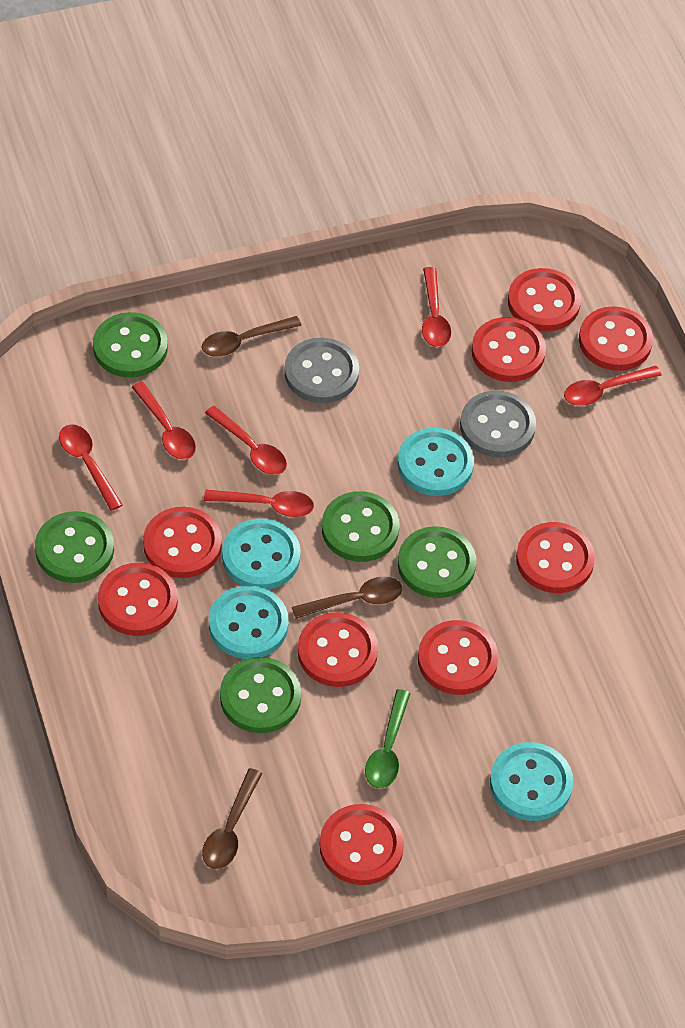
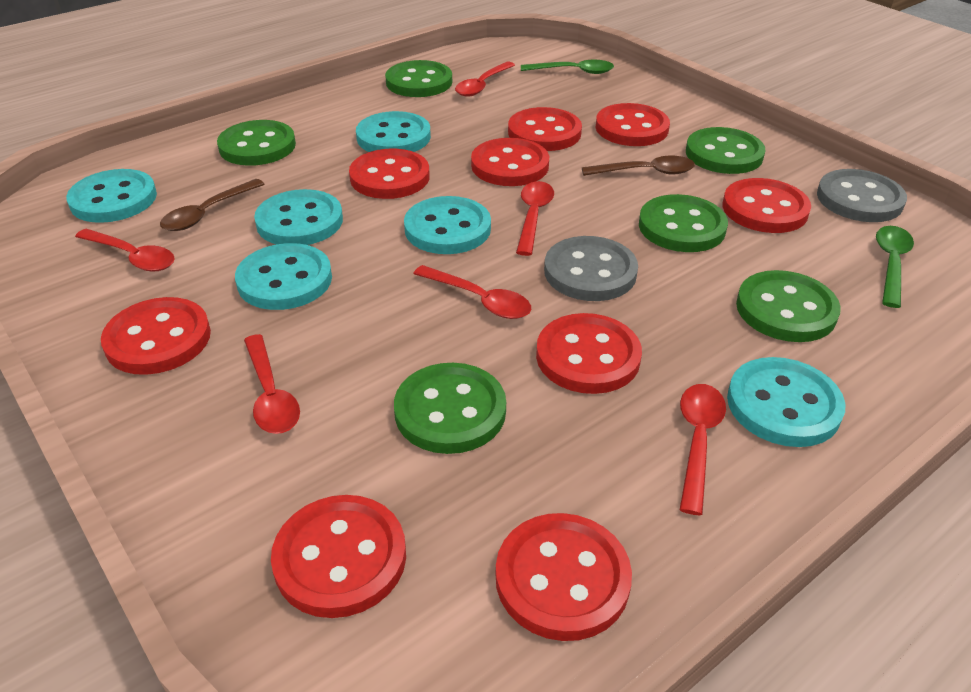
brown spoon: 3 -> 2
green button: 5 -> 6
green spoon: 1 -> 2
turquoise button: 4 -> 6

